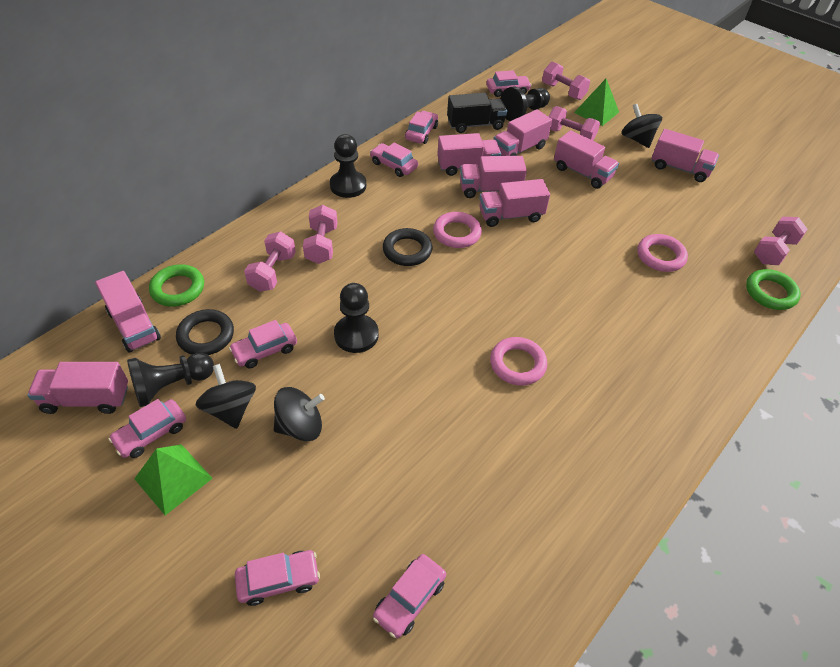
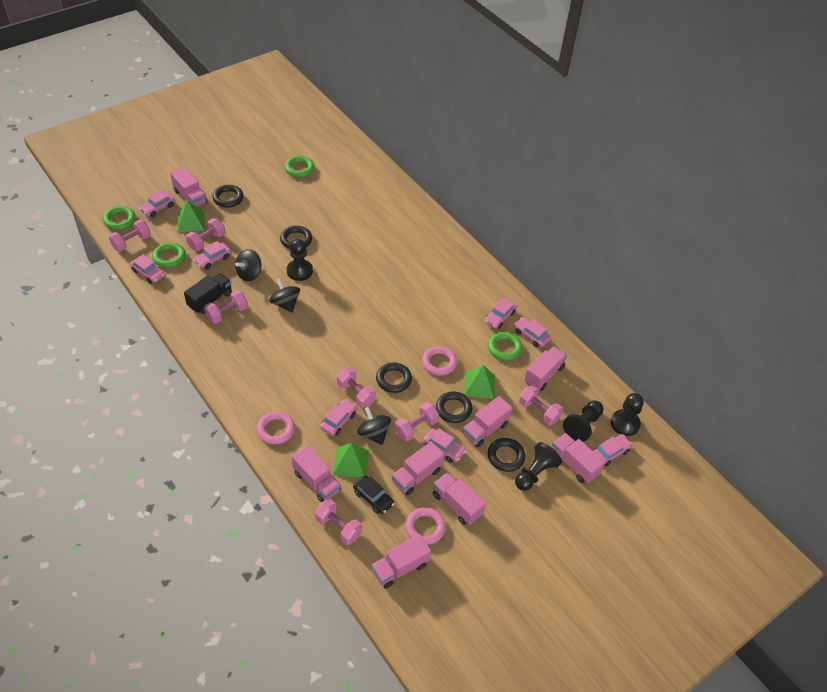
black car: 0 -> 1
black ring: 2 -> 5
green pyramid: 2 -> 3
green ring: 2 -> 4
pink car: 7 -> 8
pink dumbbell: 5 -> 7

